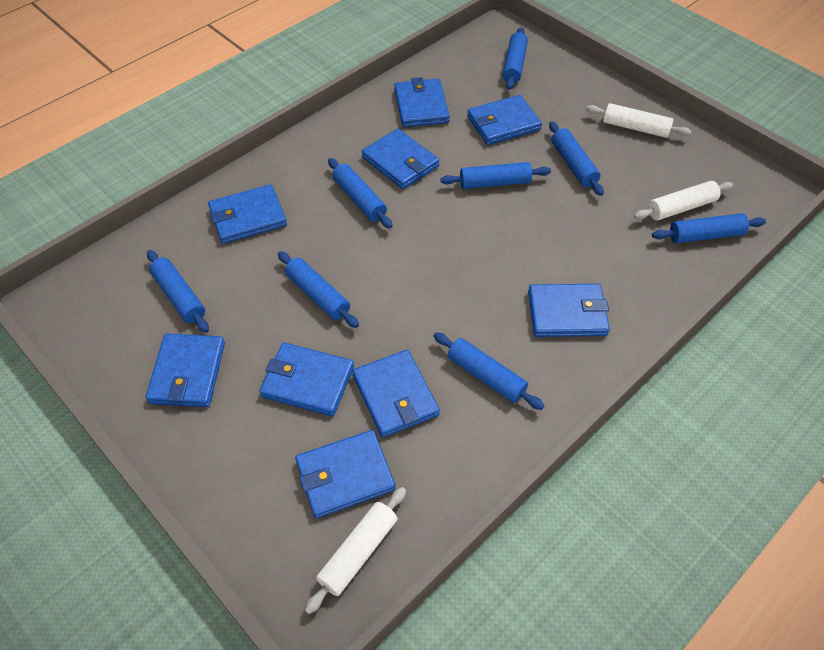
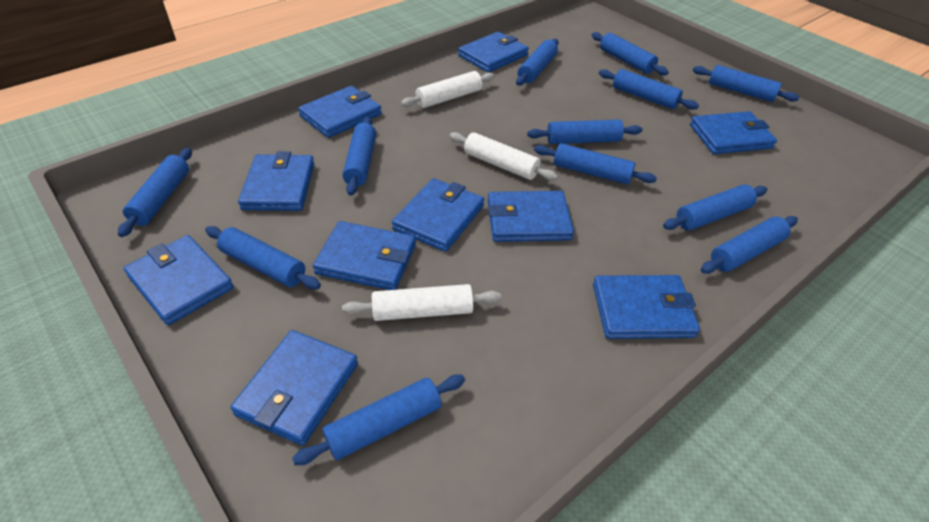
blue rolling pin: 8 -> 12
blue wallet: 9 -> 10

